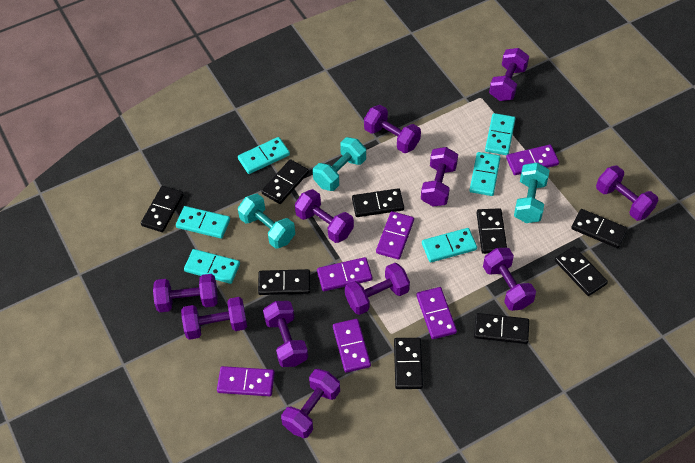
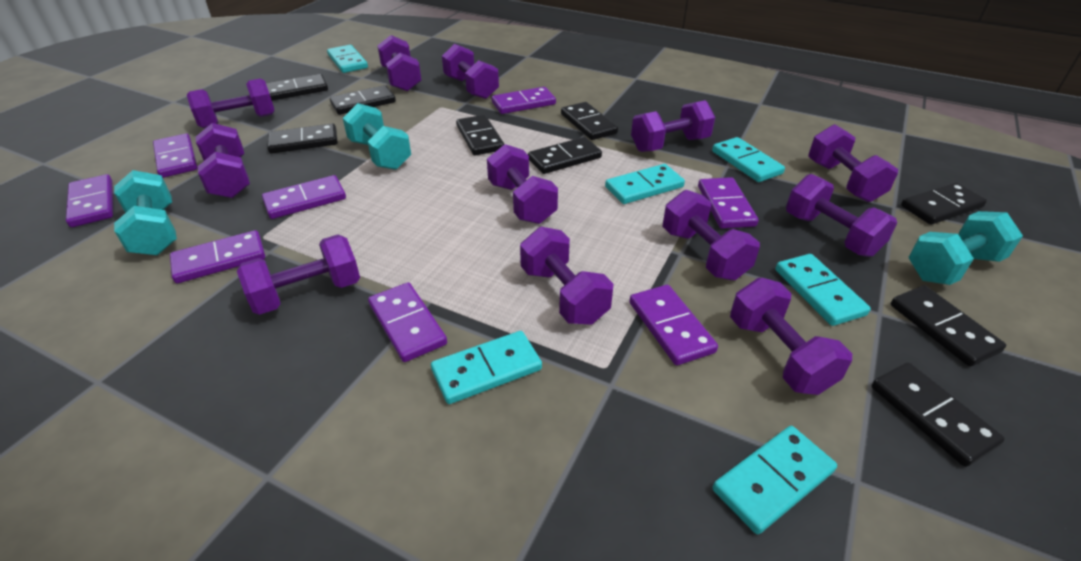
purple domino: 6 -> 8
purple dumbbell: 11 -> 12

